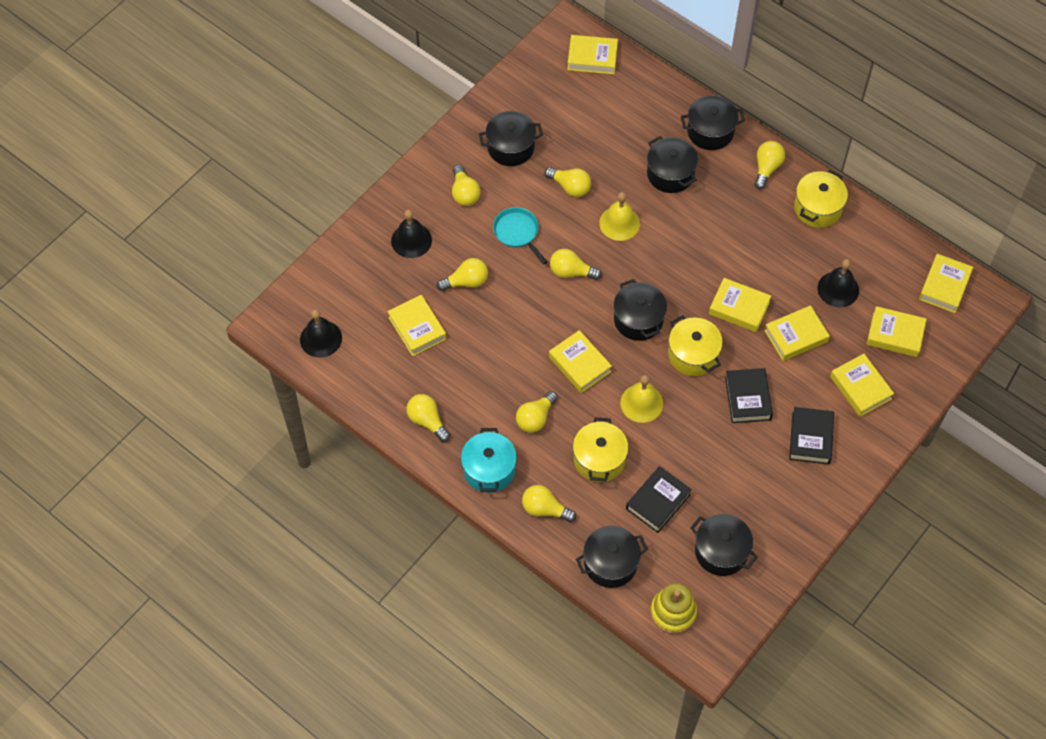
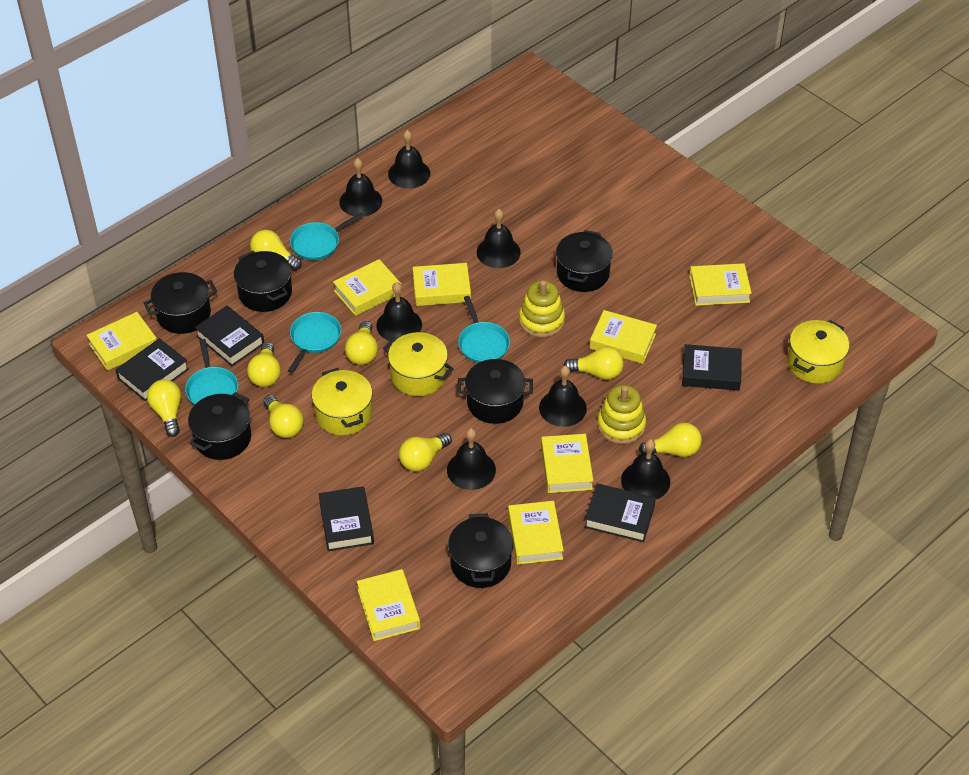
black bell: 3 -> 7
black book: 3 -> 5
turquoise pan: 1 -> 4
turquoise pot: 1 -> 0
yellow bell: 2 -> 0
yellow stacking toy: 1 -> 2

